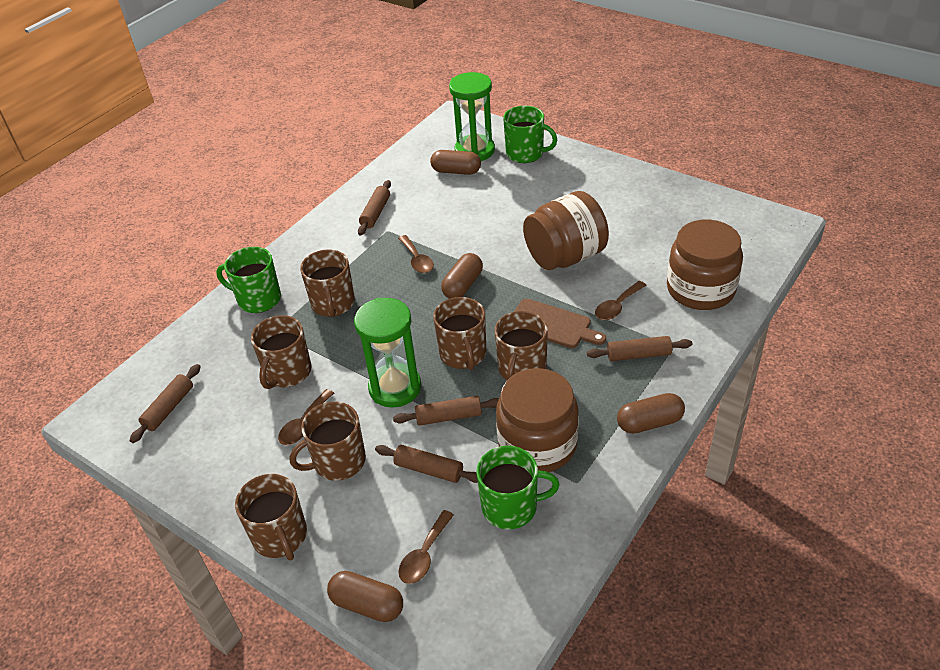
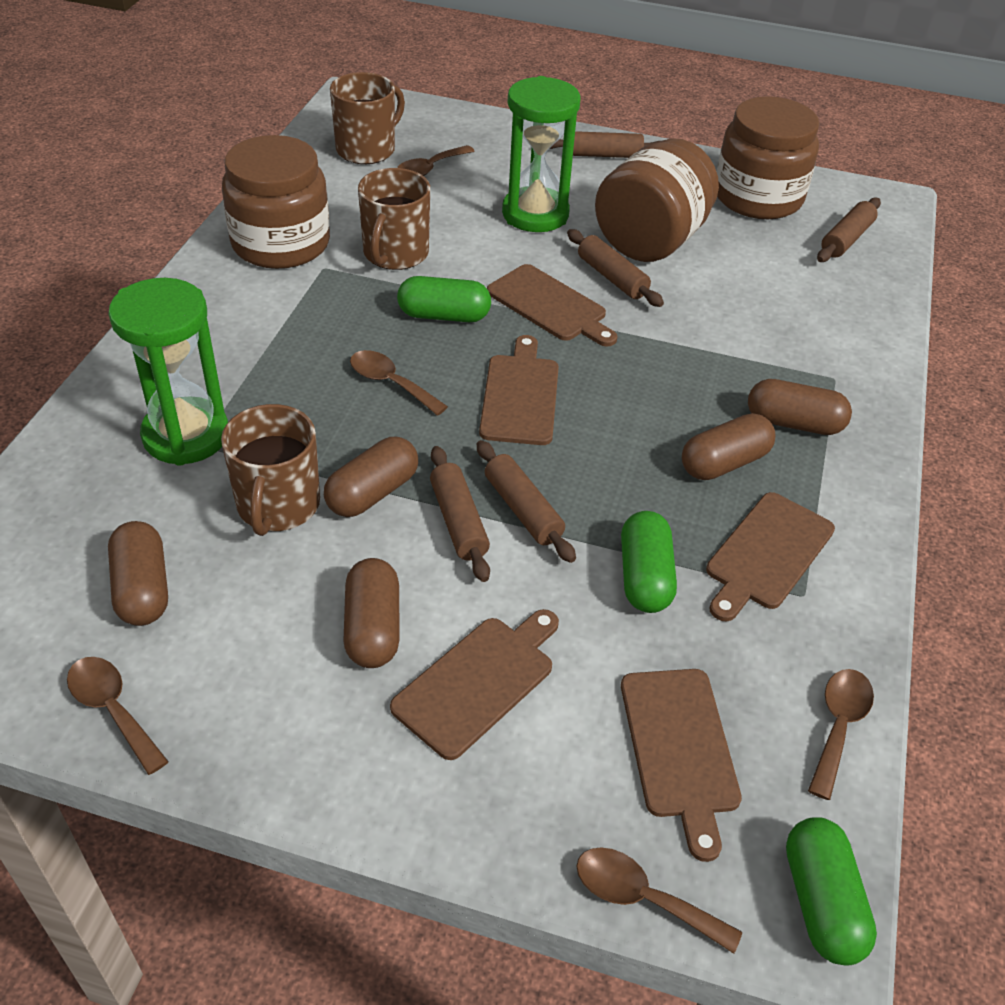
brown capsule: 4 -> 5
brown cutting board: 1 -> 5
brown mug: 6 -> 3
brown spoon: 4 -> 5
green capsule: 0 -> 3
green mug: 3 -> 0

